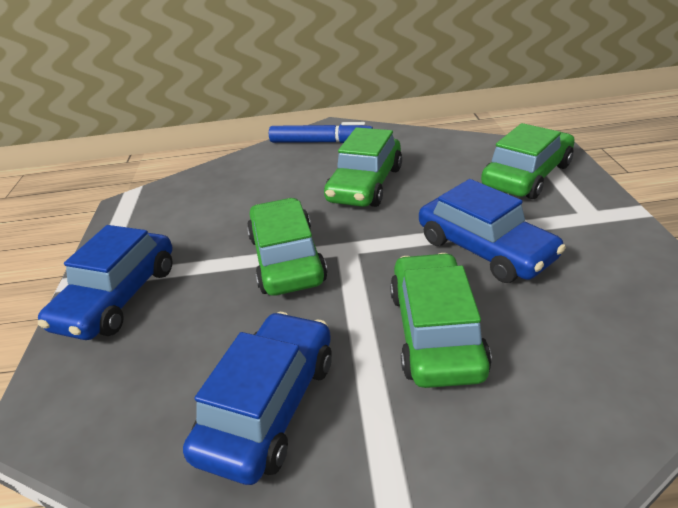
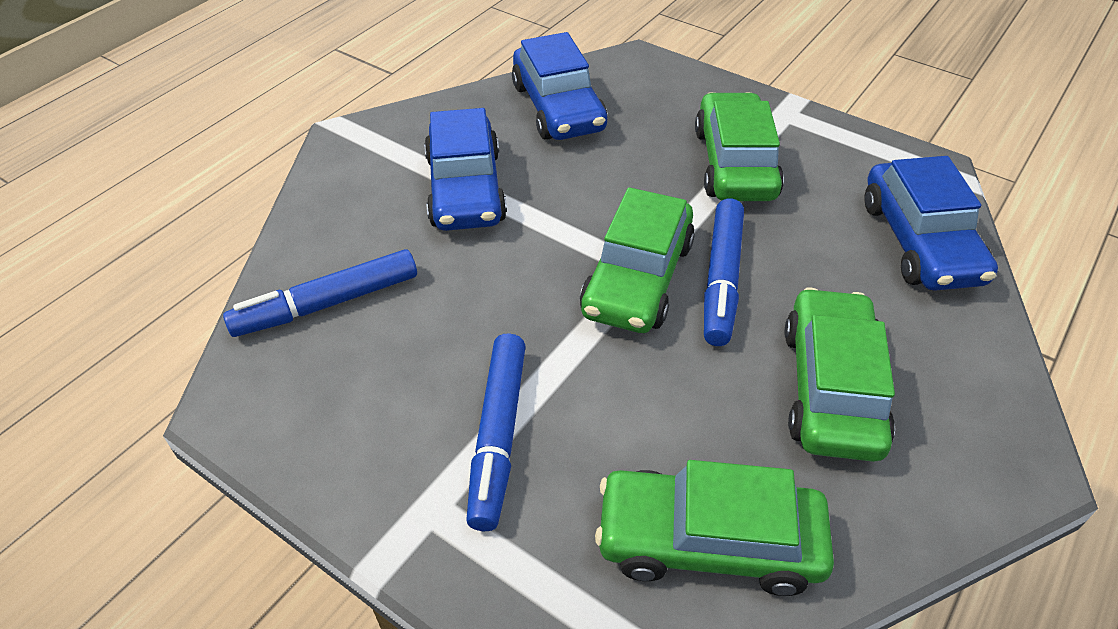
blue marker: 1 -> 3

